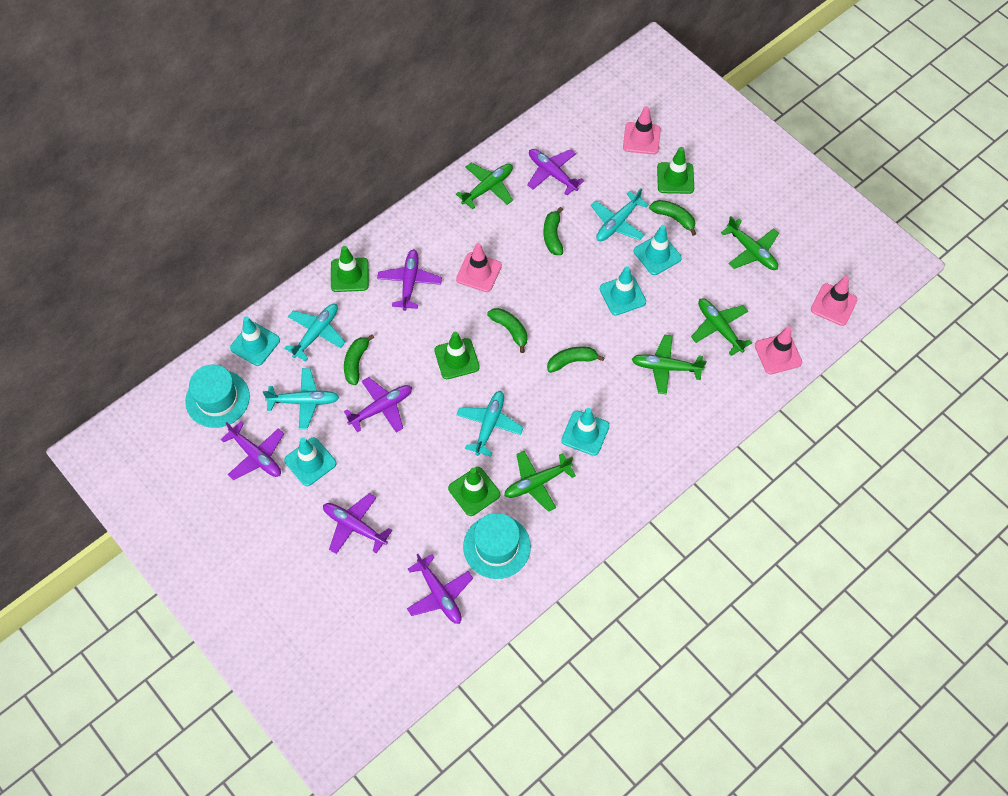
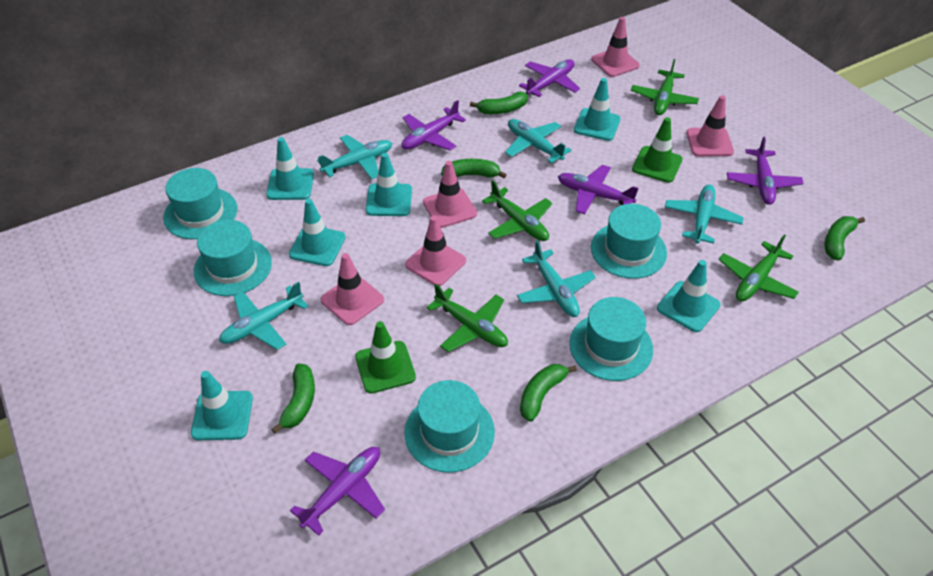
green plane: 5 -> 4
green traffic cone: 4 -> 2
pink traffic cone: 4 -> 5
purple plane: 6 -> 5
turquoise hat: 2 -> 5
turquoise plane: 4 -> 5
turquoise traffic cone: 5 -> 6

